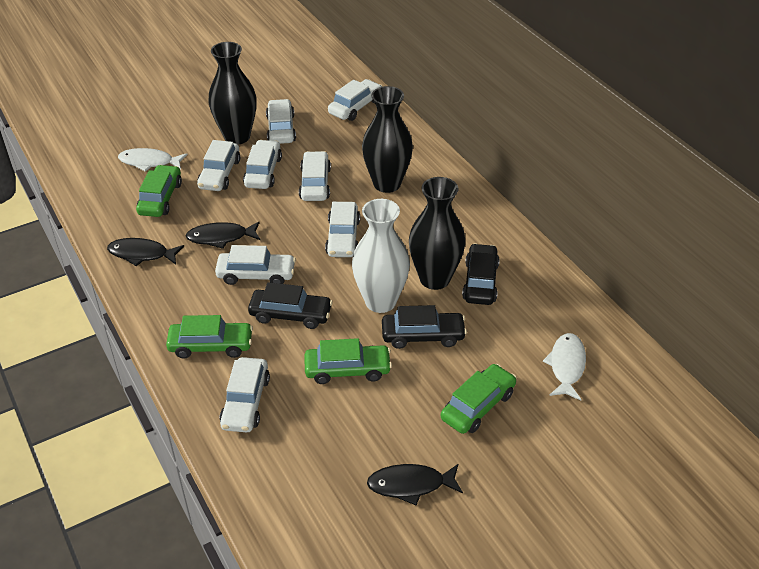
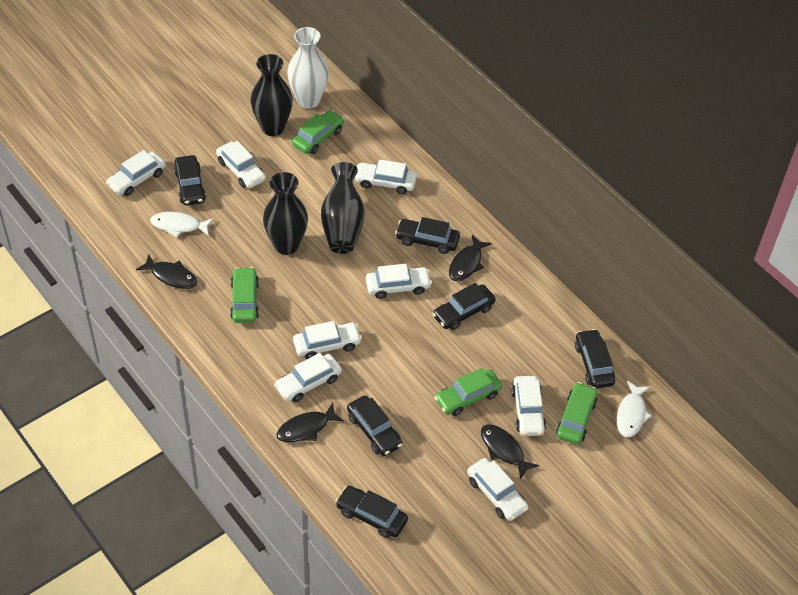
black car: 3 -> 6
black fish: 3 -> 4

